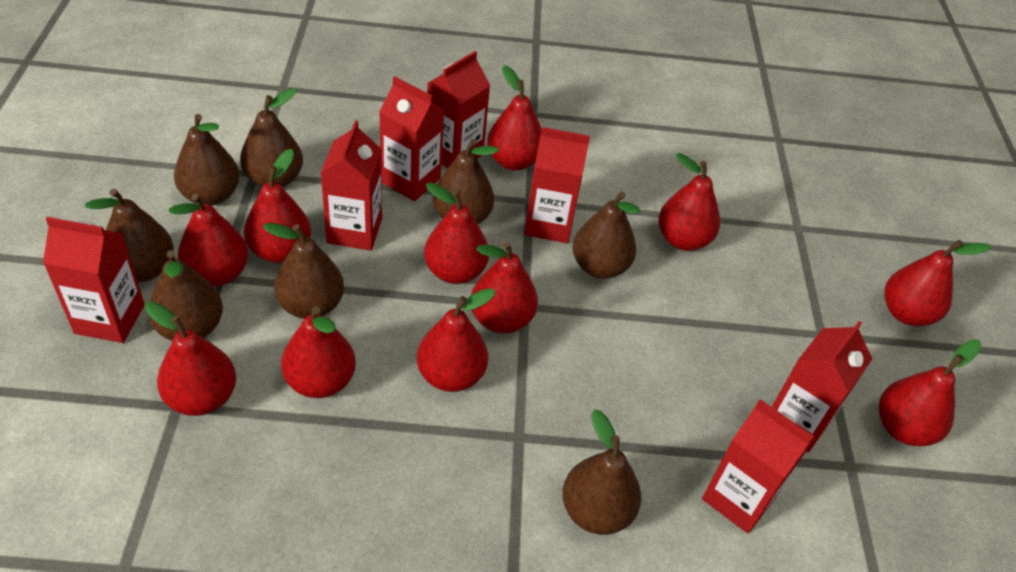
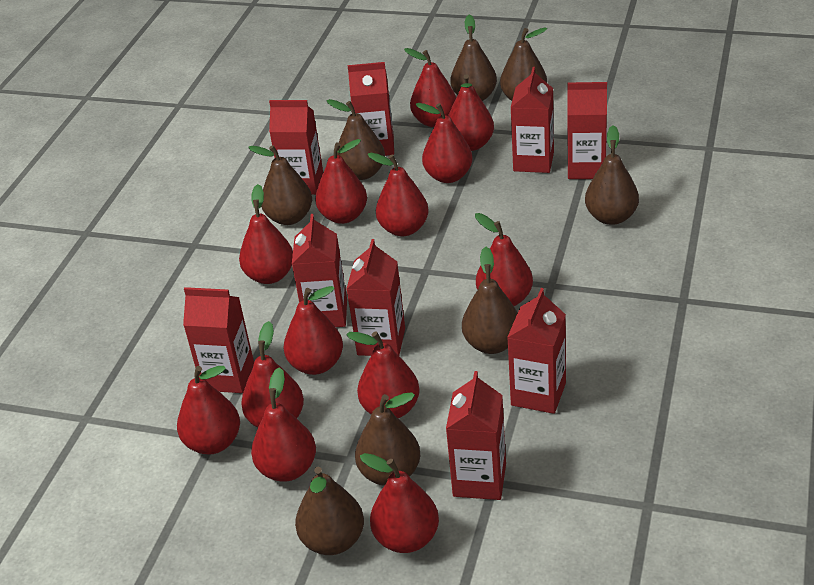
red carton: 7 -> 9
red pear: 11 -> 13

